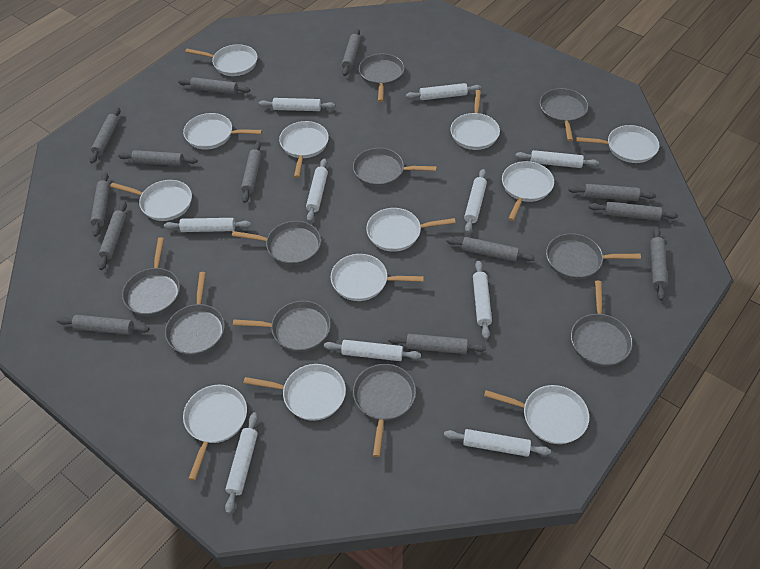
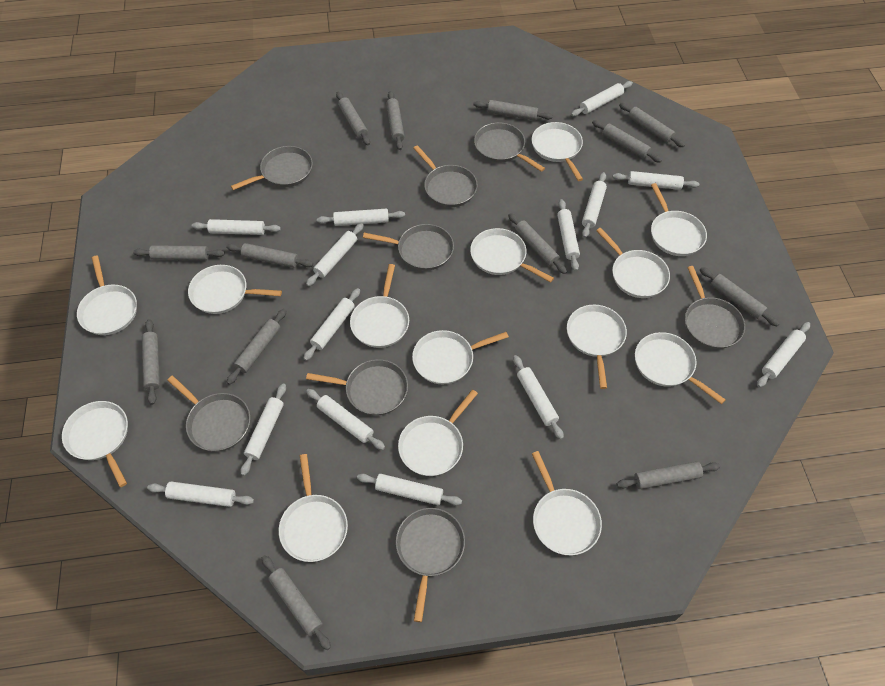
grey pan: 10 -> 8
white pan: 12 -> 14
white rolling pin: 10 -> 14

